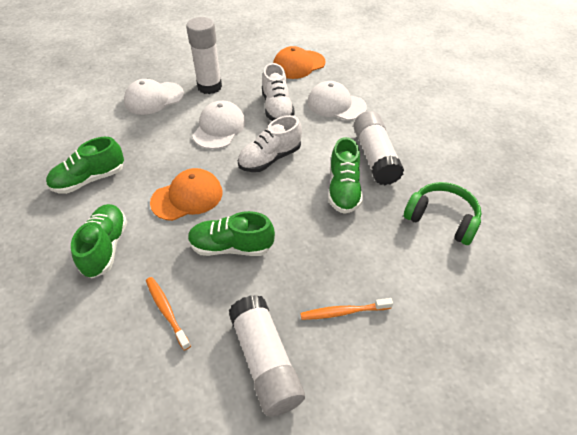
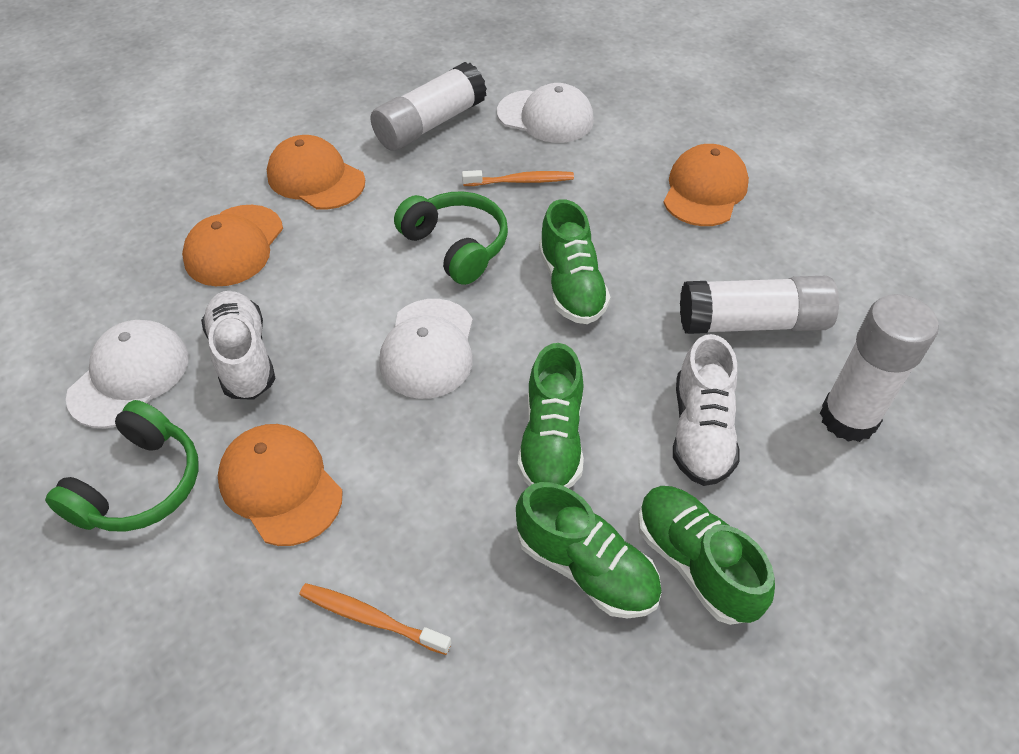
green headphones: 1 -> 2
orange cap: 2 -> 4

